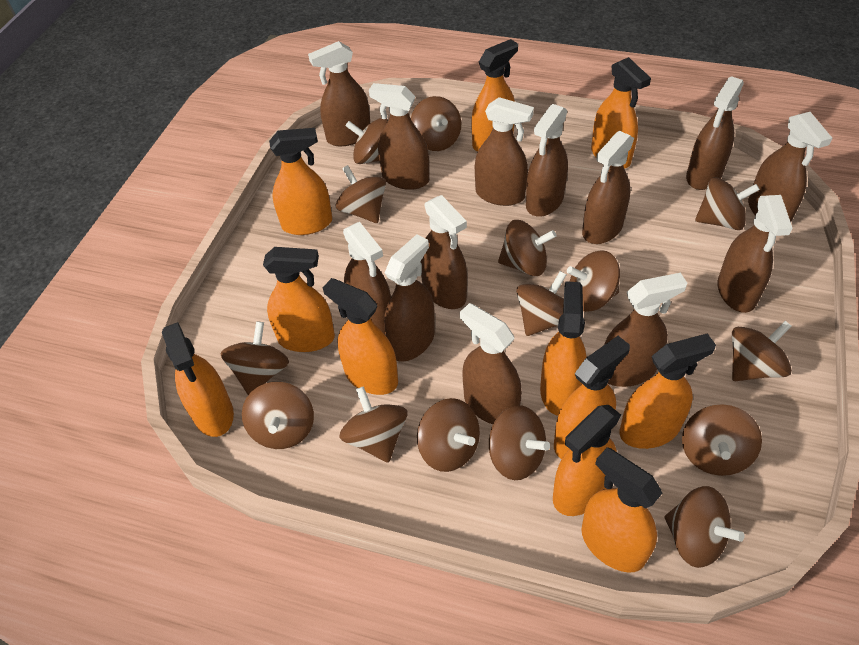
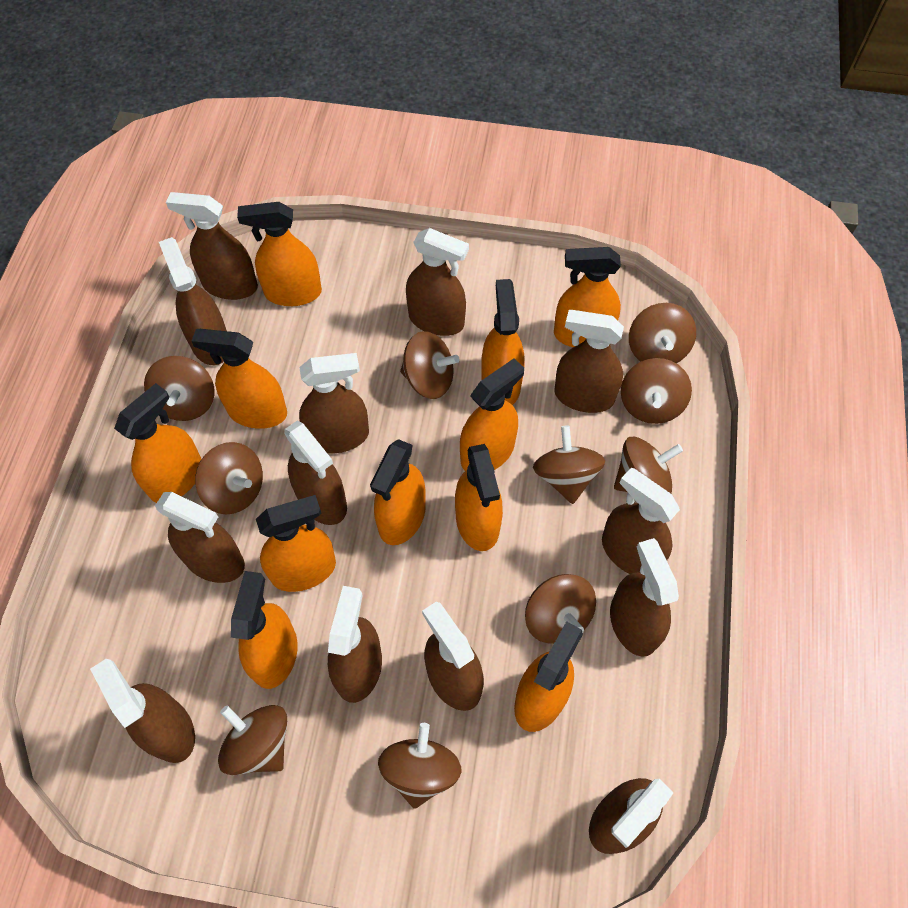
brown spinning top: 15 -> 10

